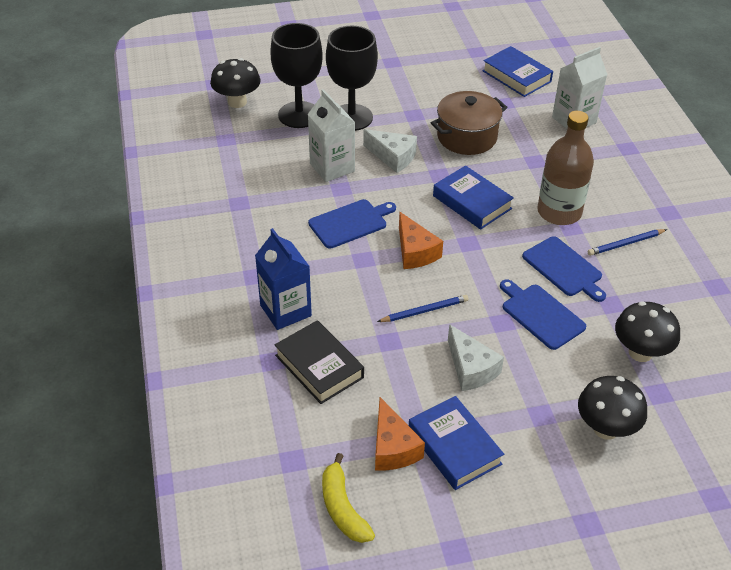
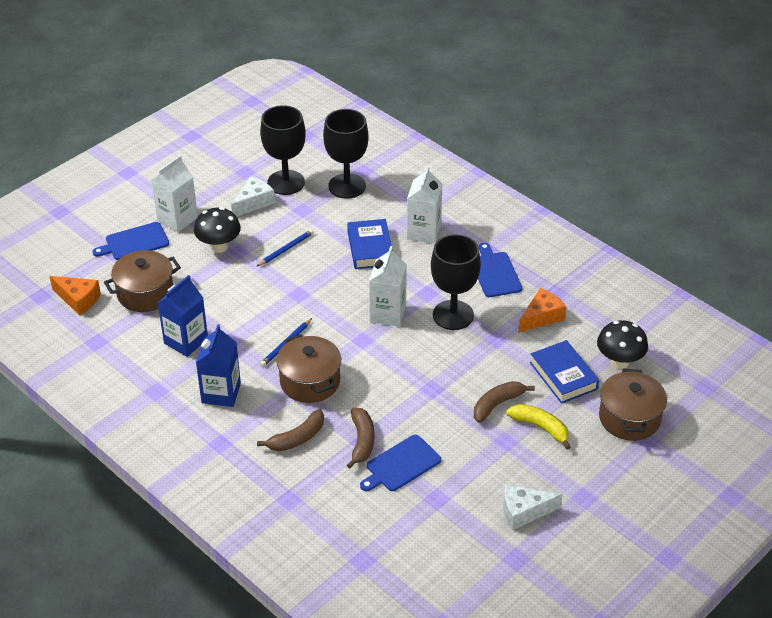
black book: 1 -> 0
black goblet: 2 -> 3
black mushroom: 3 -> 2
blue book: 3 -> 2
blue carton: 1 -> 2
brown banana: 0 -> 3
brown bottle: 1 -> 0
brown pot: 1 -> 3
white carton: 2 -> 3

